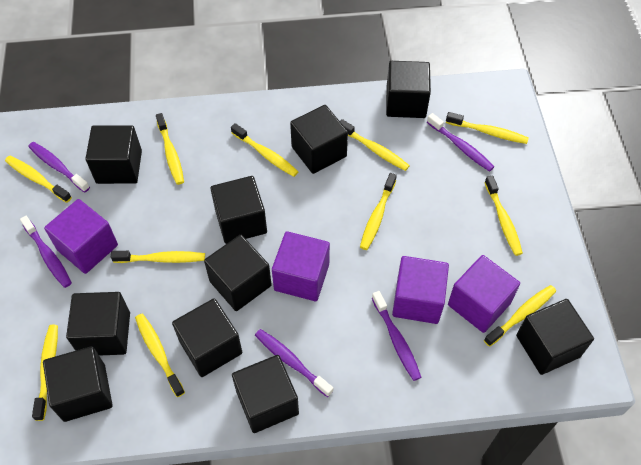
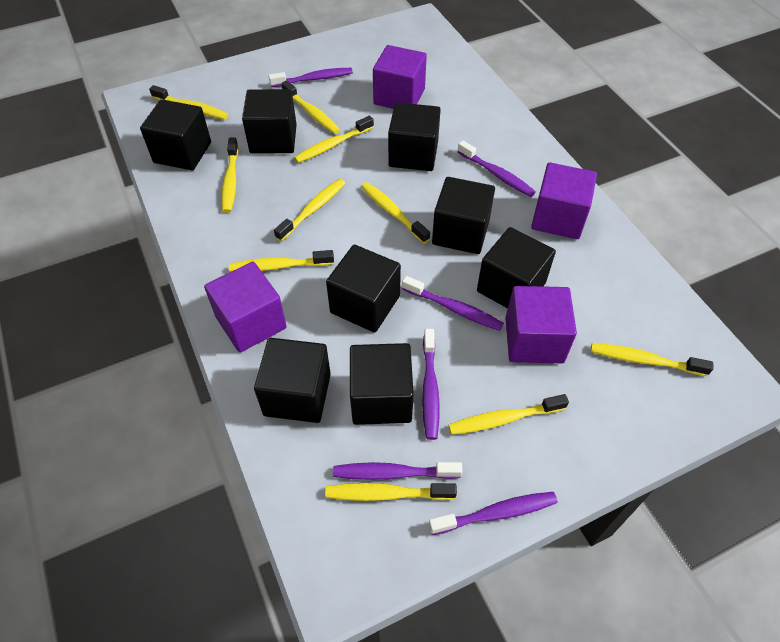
black cube: 10 -> 8
purple toothbrush: 5 -> 6
yellow toothbrush: 11 -> 10

